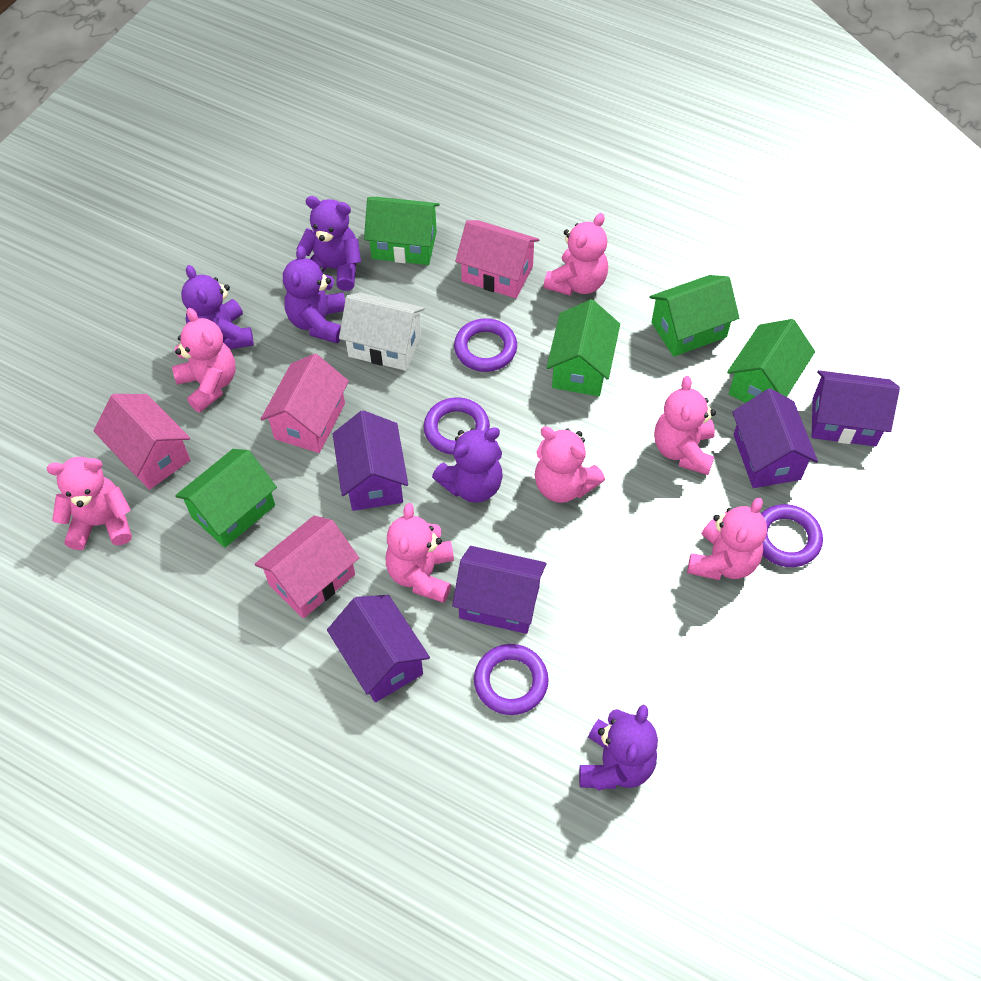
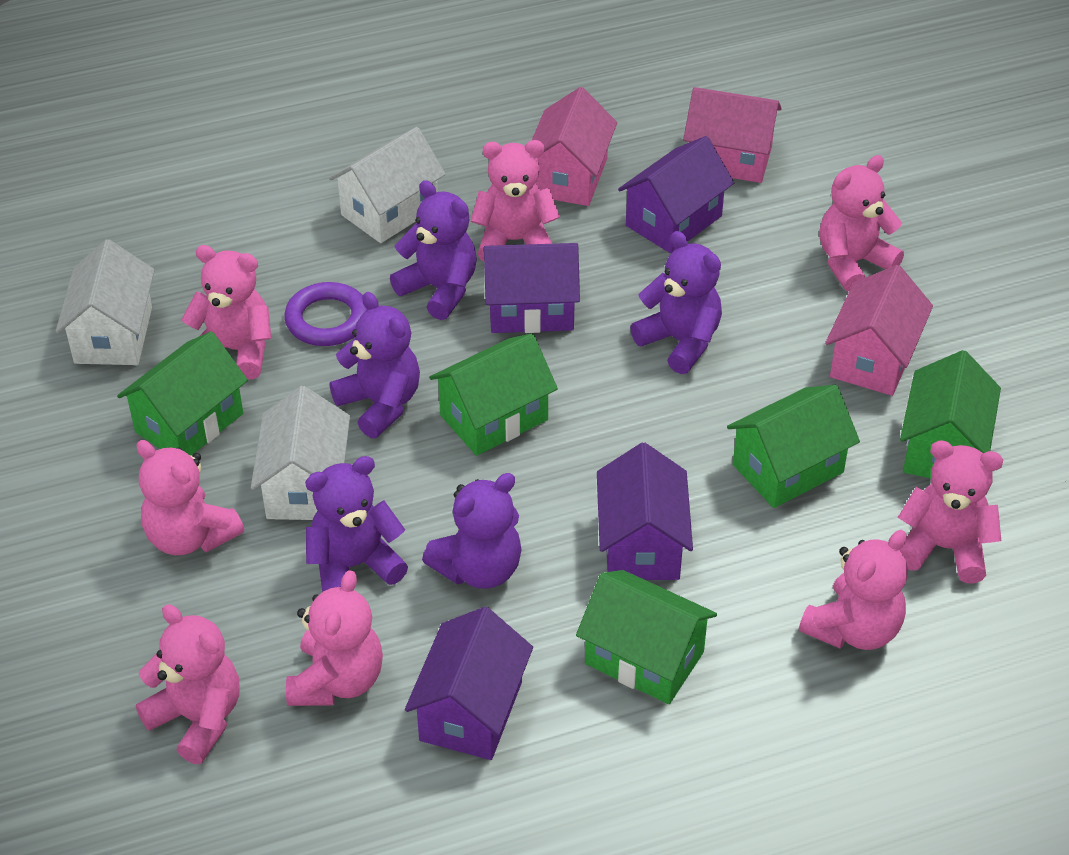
pink house: 4 -> 3
pink teddy bear: 7 -> 8
purple house: 5 -> 4
purple ring: 4 -> 1
white house: 1 -> 3

